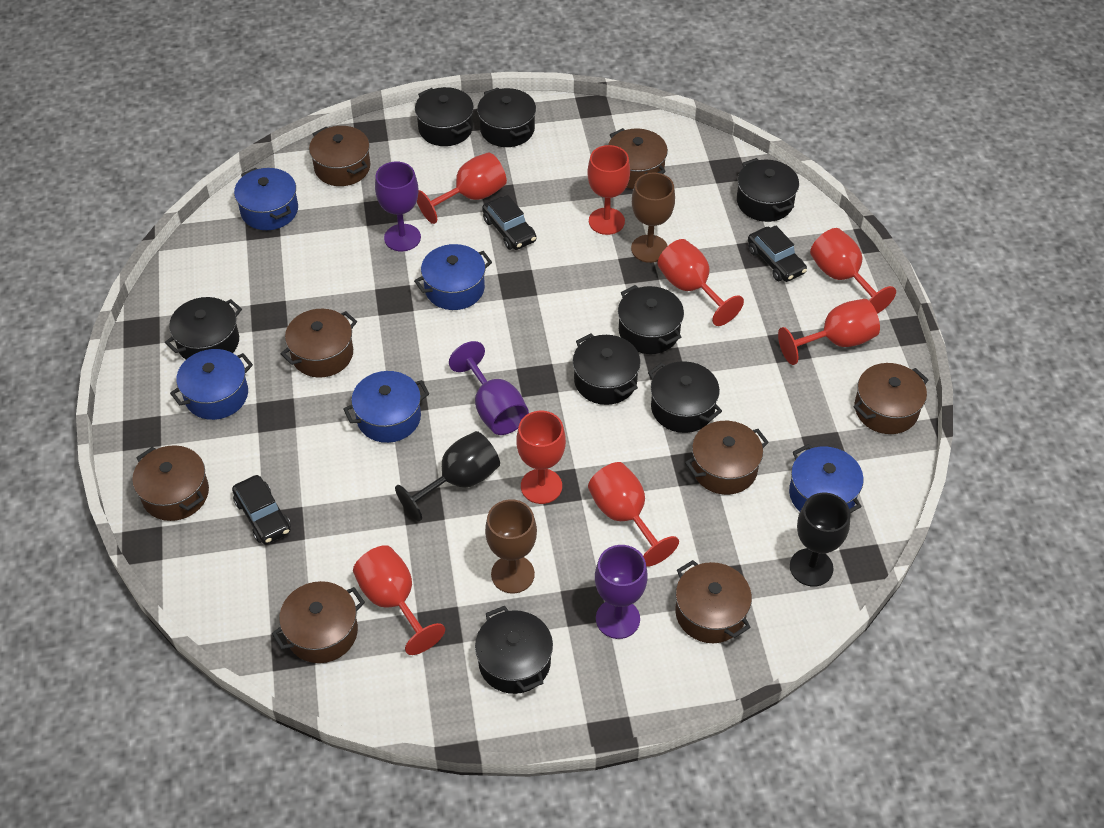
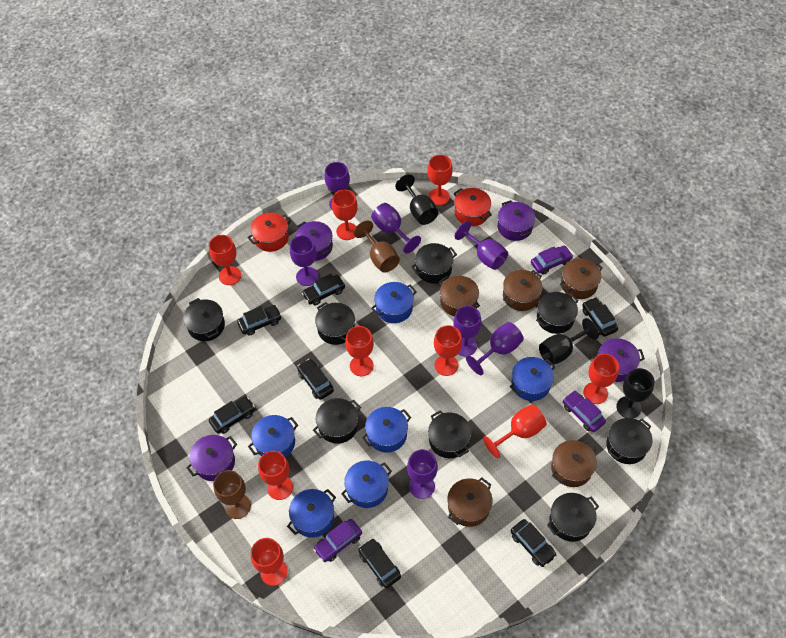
black car: 3 -> 7
black goblet: 2 -> 3
blue pot: 5 -> 6
brown pot: 8 -> 5
purple car: 0 -> 3
purple goblet: 3 -> 7
purple pot: 0 -> 4
red goblet: 8 -> 9
red pot: 0 -> 2

